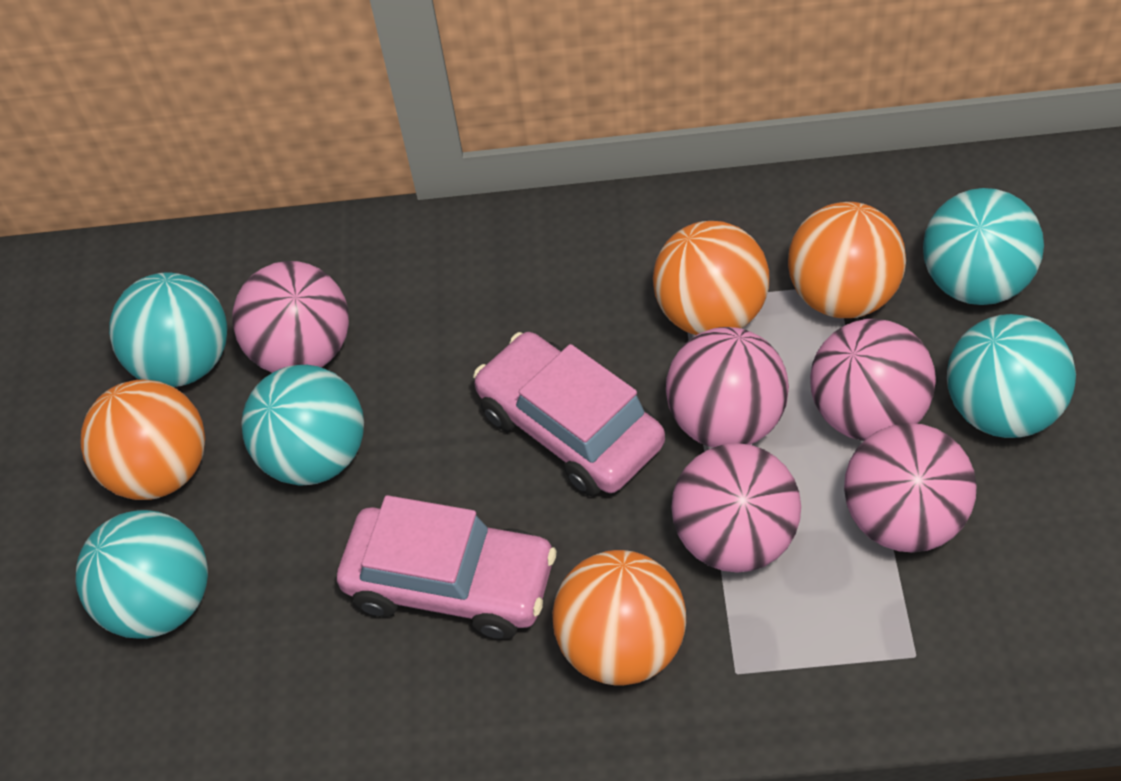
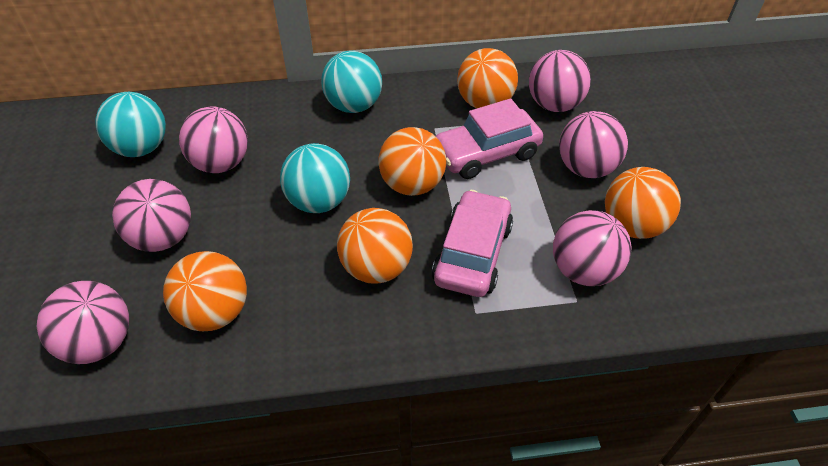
orange ball: 4 -> 5
pink ball: 5 -> 6
turquoise ball: 5 -> 3

